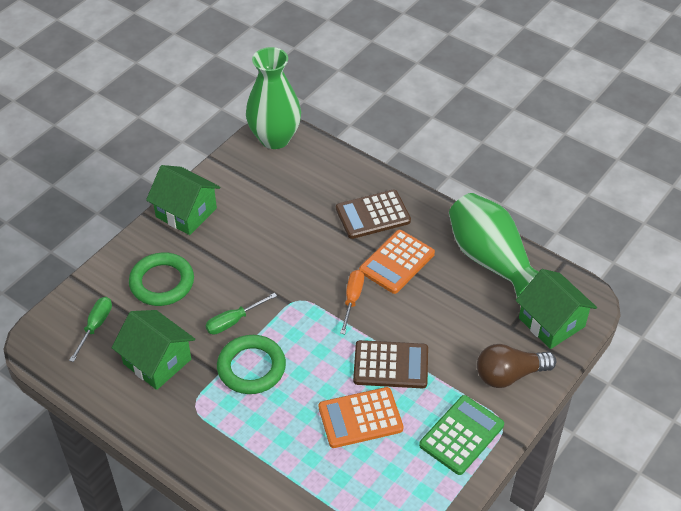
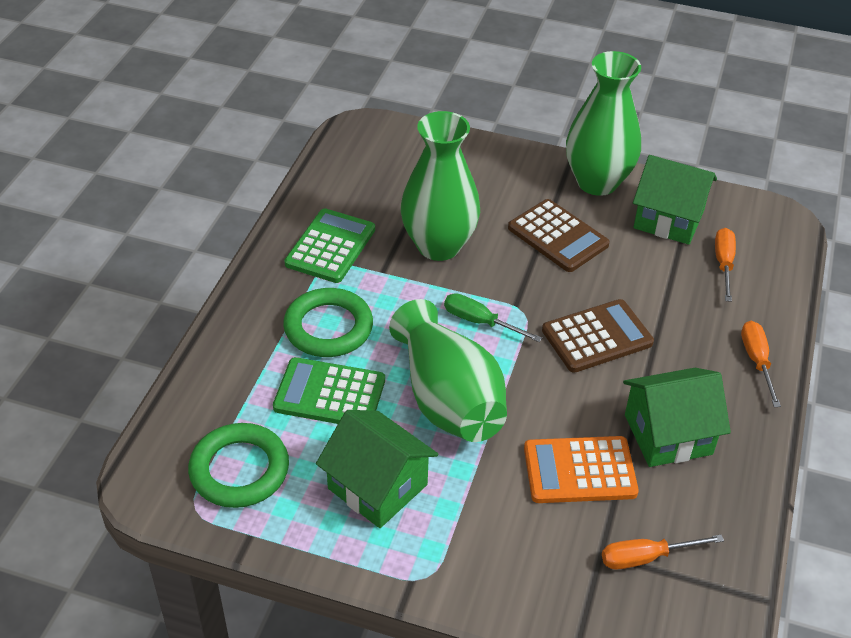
brown light bulb: 1 -> 0
green calculator: 1 -> 2
green screwdriver: 2 -> 1
green vase: 2 -> 3
orange calculator: 2 -> 1
orange screwdriver: 1 -> 3

